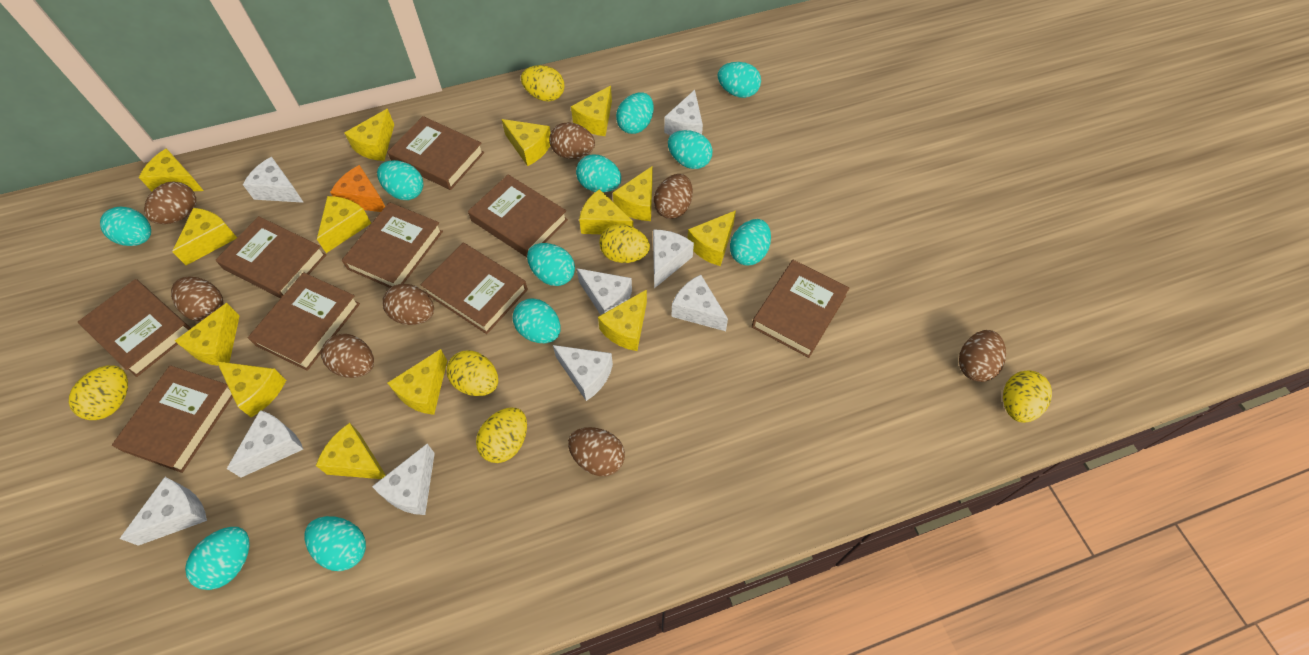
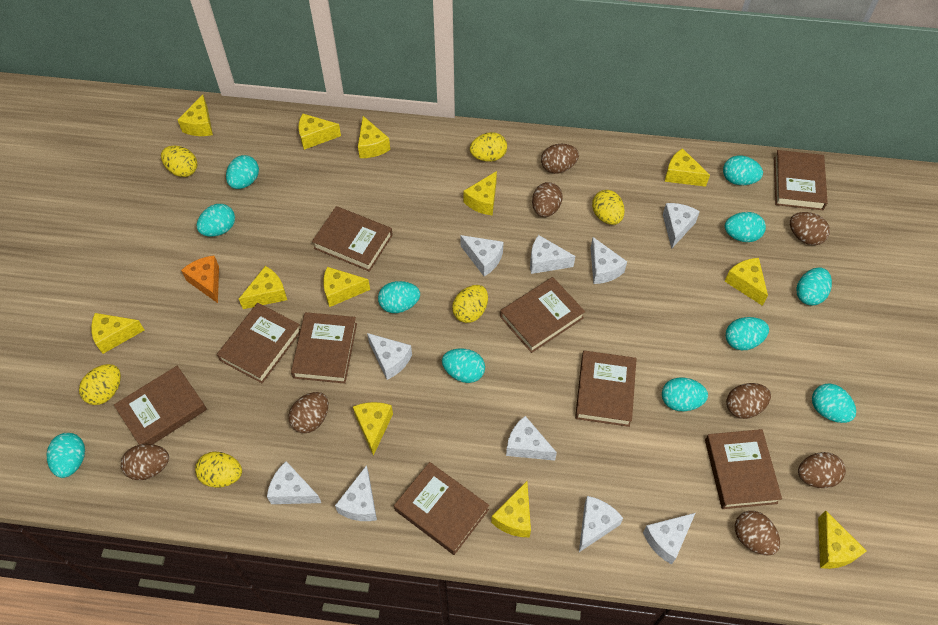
white cheese: 9 -> 10
yellow cheese: 14 -> 12

